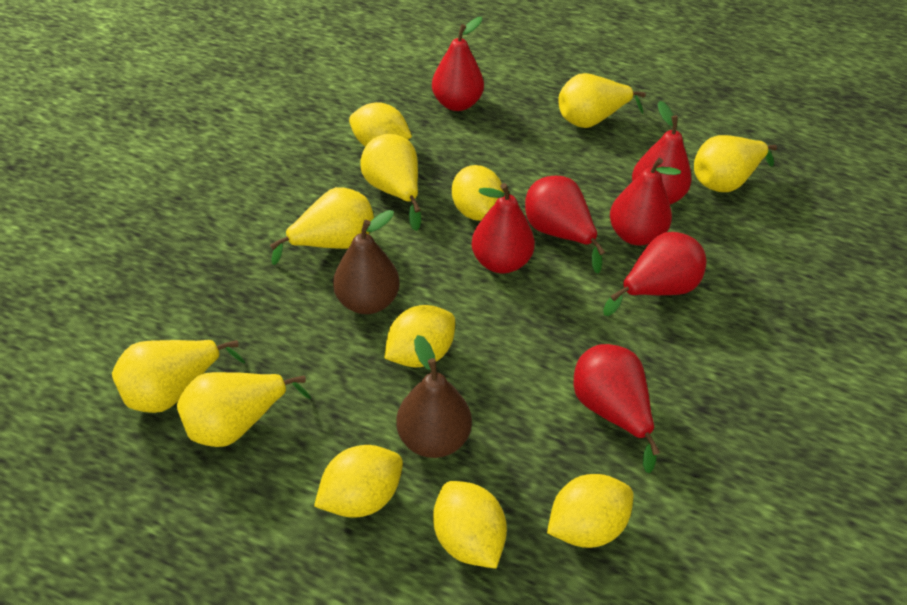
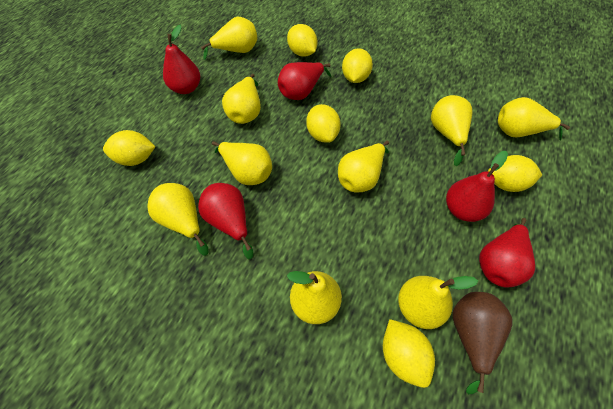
brown pear: 2 -> 1
red pear: 7 -> 5
yellow pear: 6 -> 9

